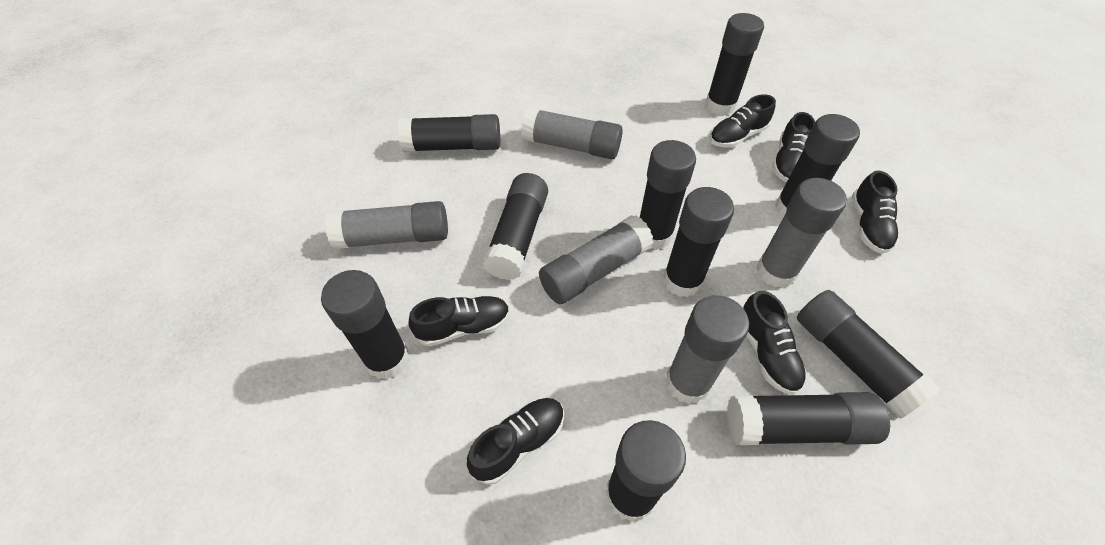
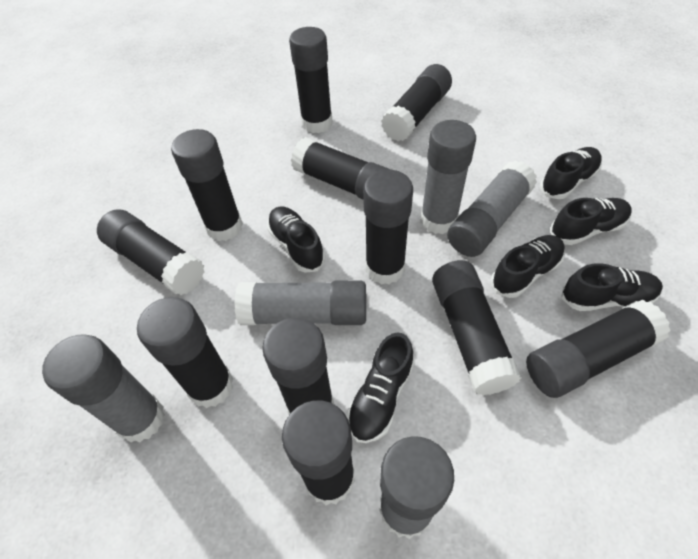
black glue stick: 10 -> 11

